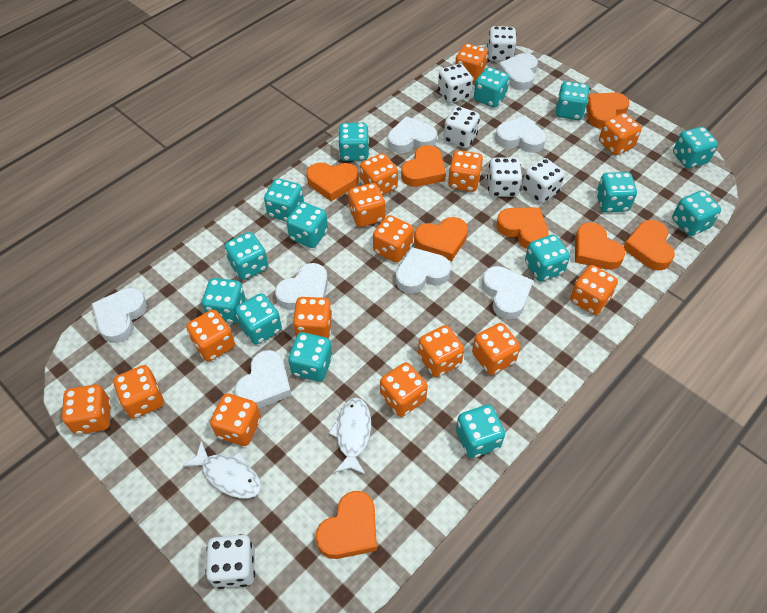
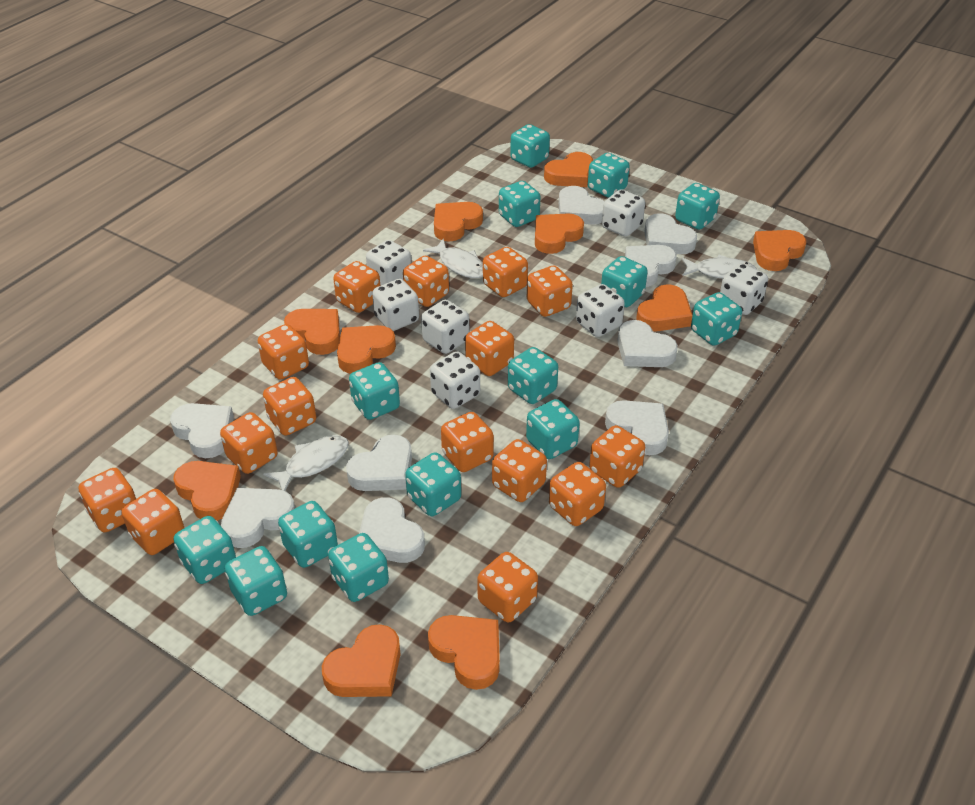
orange heart: 8 -> 10
white dice: 6 -> 7
white fish: 2 -> 3
white heart: 8 -> 9

